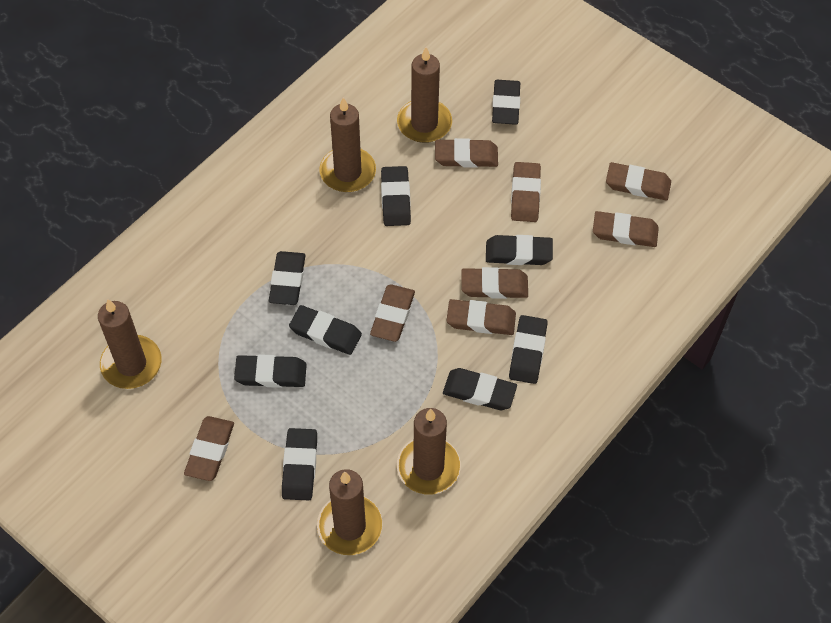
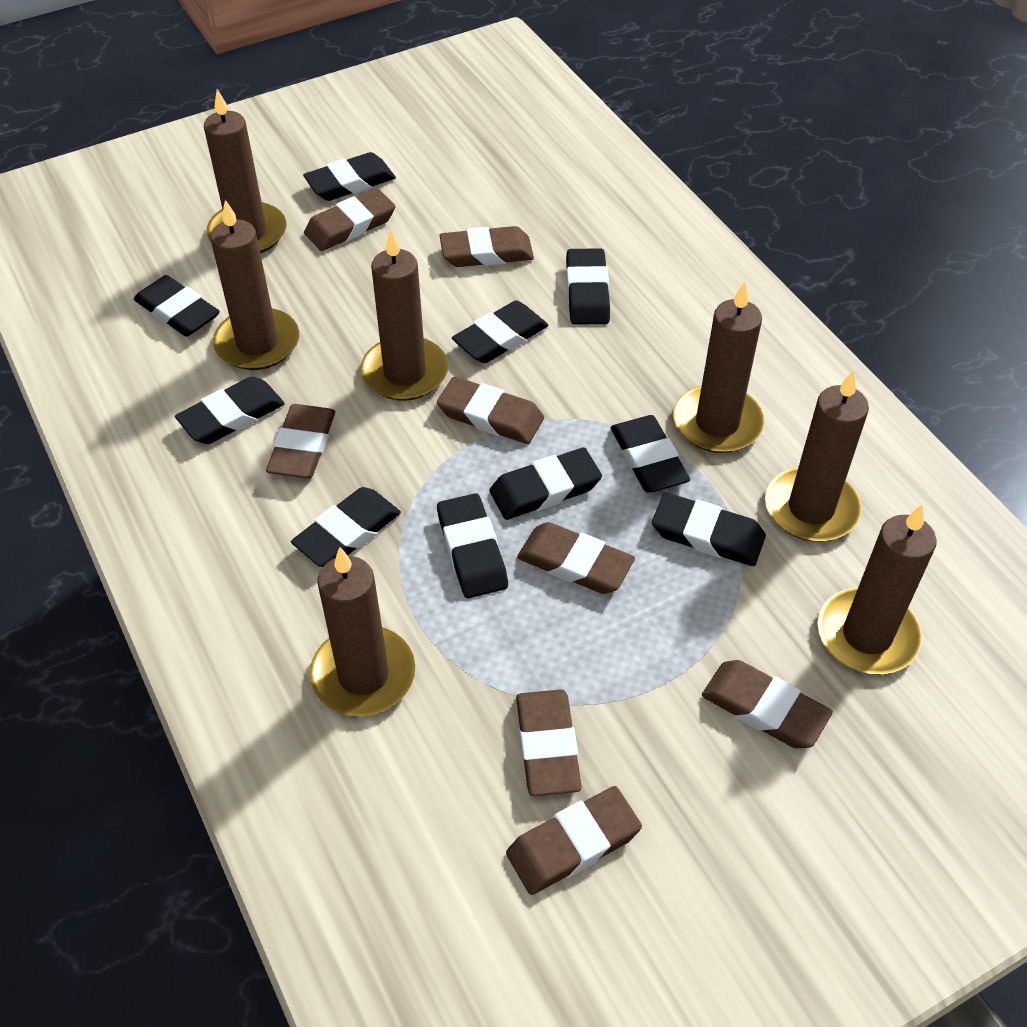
black eraser: 9 -> 10
brown candle: 5 -> 7

